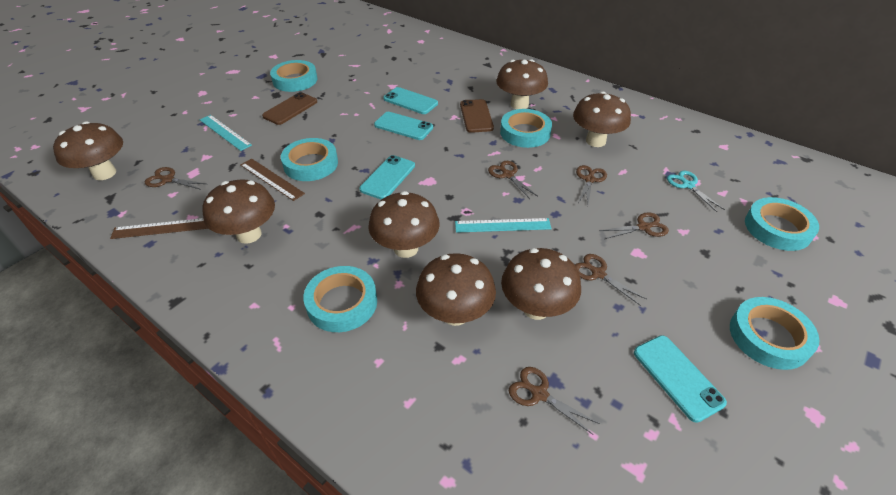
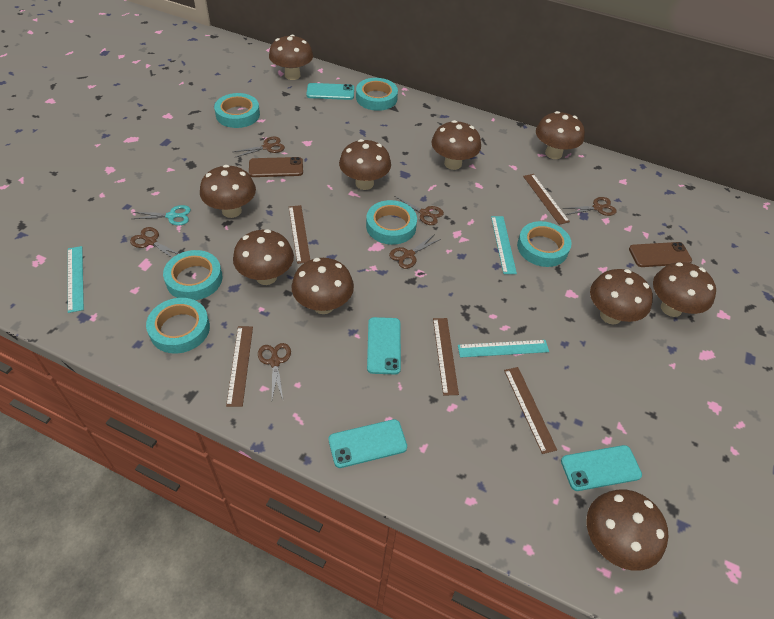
brown mushroom: 7 -> 10
brown ruler: 2 -> 5
turquoise ruler: 2 -> 3

